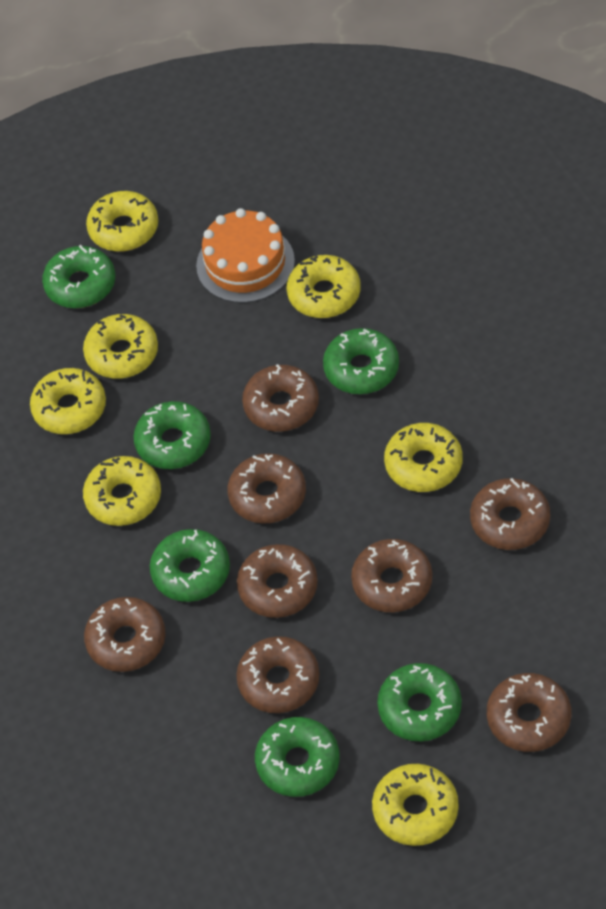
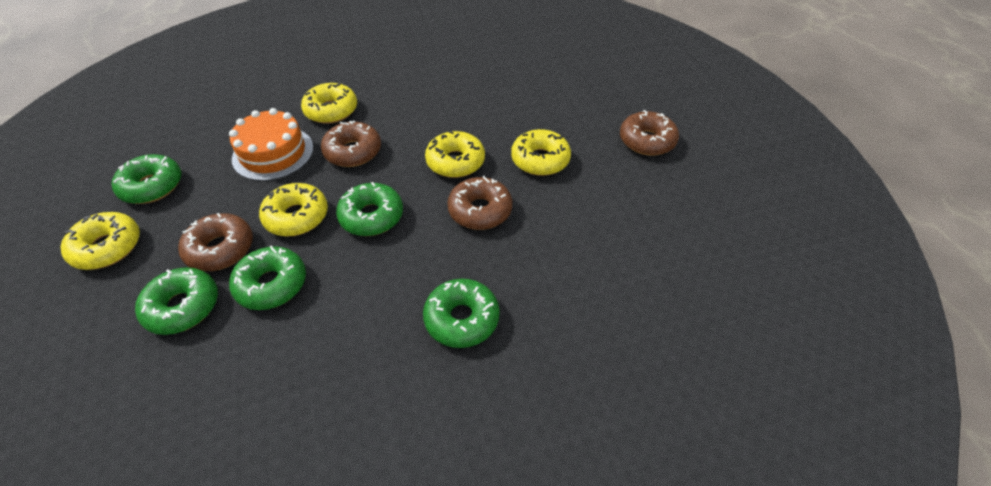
brown donut: 8 -> 4
green donut: 6 -> 5
yellow donut: 7 -> 5

